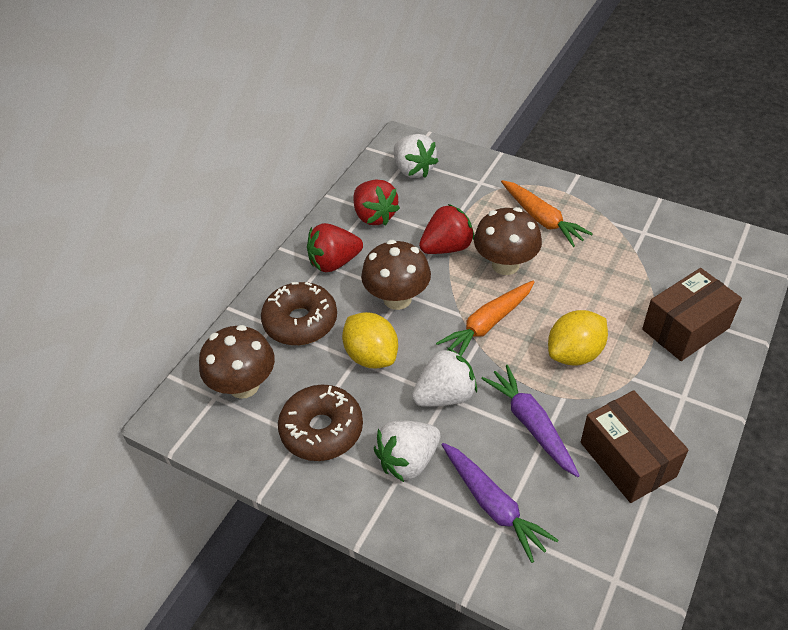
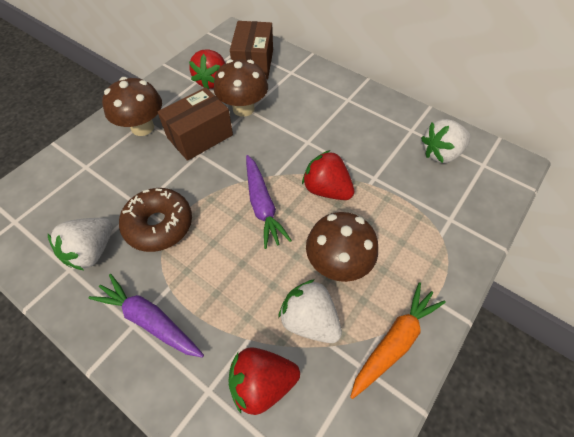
brown donut: 2 -> 1
orange carrot: 2 -> 1
yellow lemon: 2 -> 0

